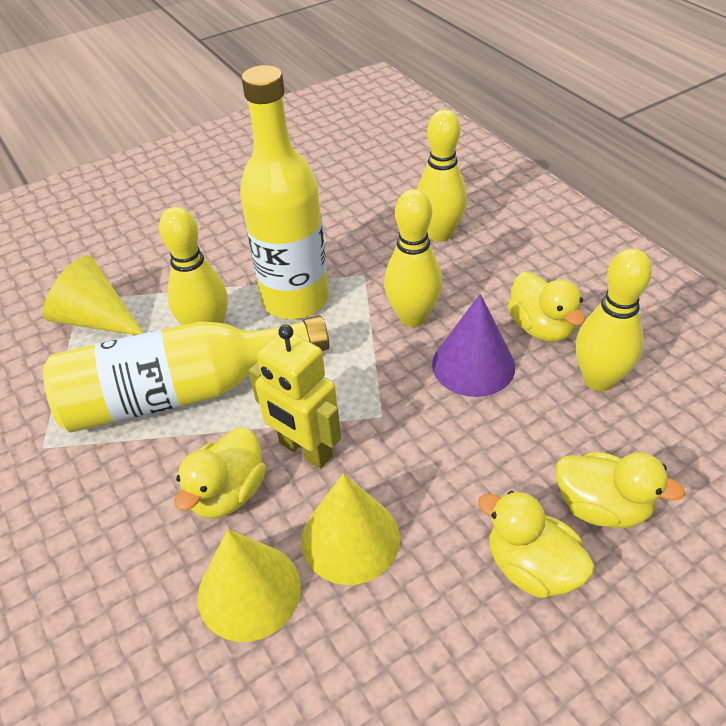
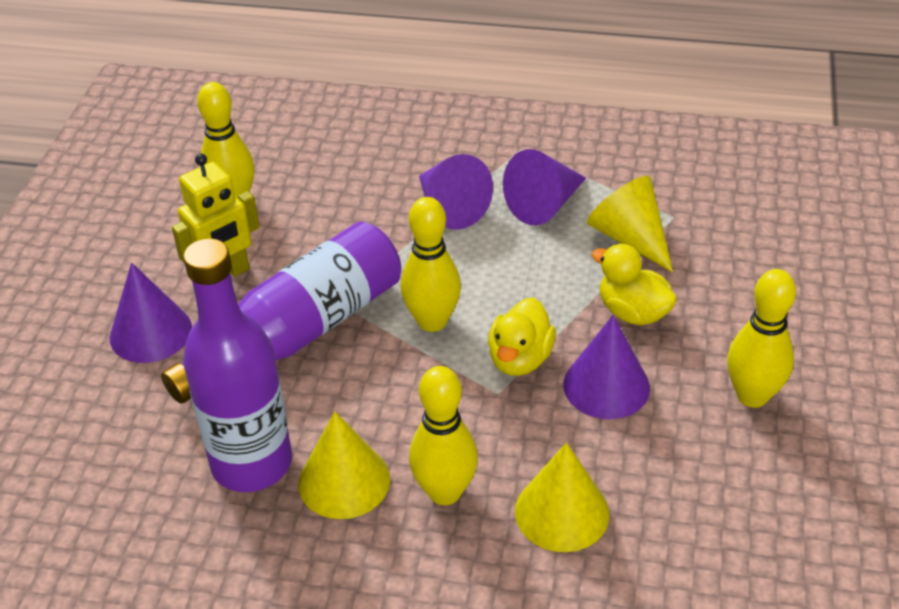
purple bottle: 0 -> 2
purple cone: 1 -> 4
yellow bottle: 2 -> 0
yellow duck: 4 -> 2

